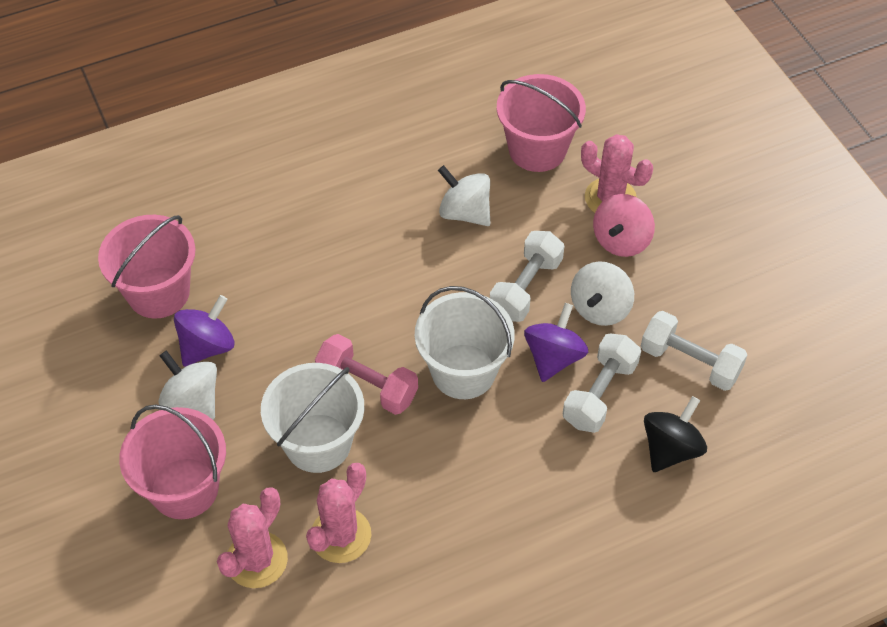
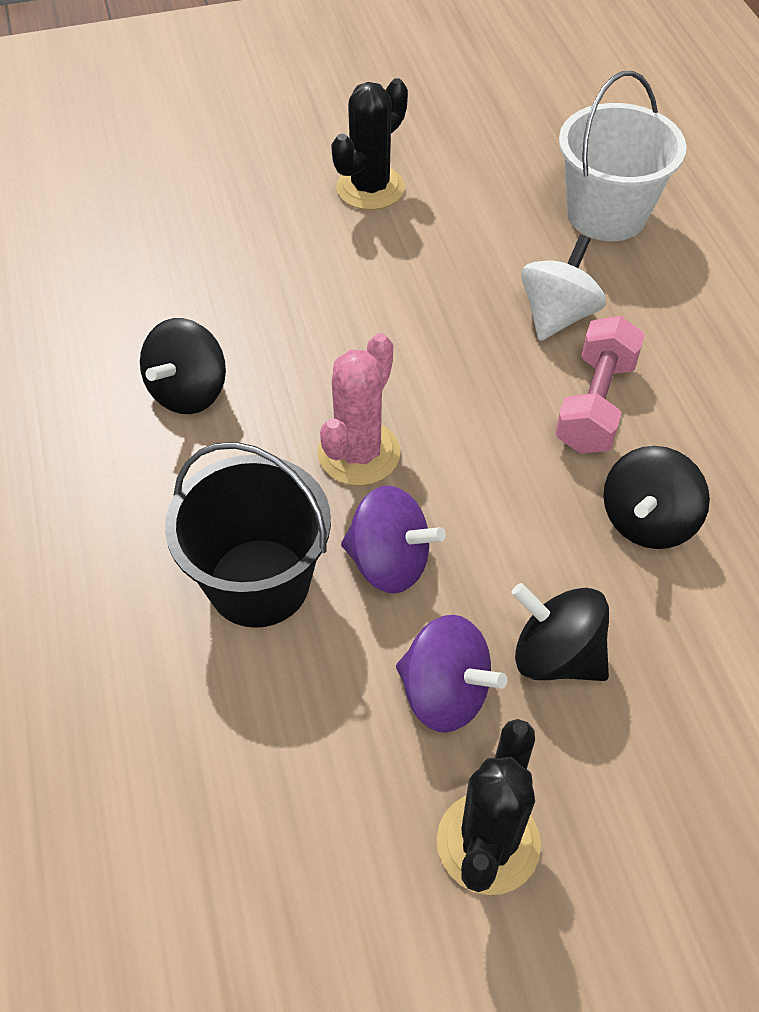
black bucket: 0 -> 1
black cactus: 0 -> 2
black spinning top: 1 -> 3
pink bucket: 3 -> 0
pink cactus: 3 -> 1
pink spinning top: 1 -> 0
white bucket: 2 -> 1
white dumbbell: 3 -> 0
white spinning top: 3 -> 1

